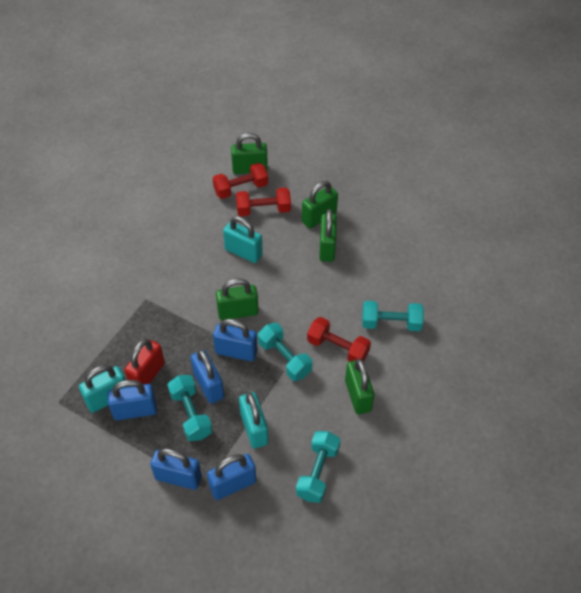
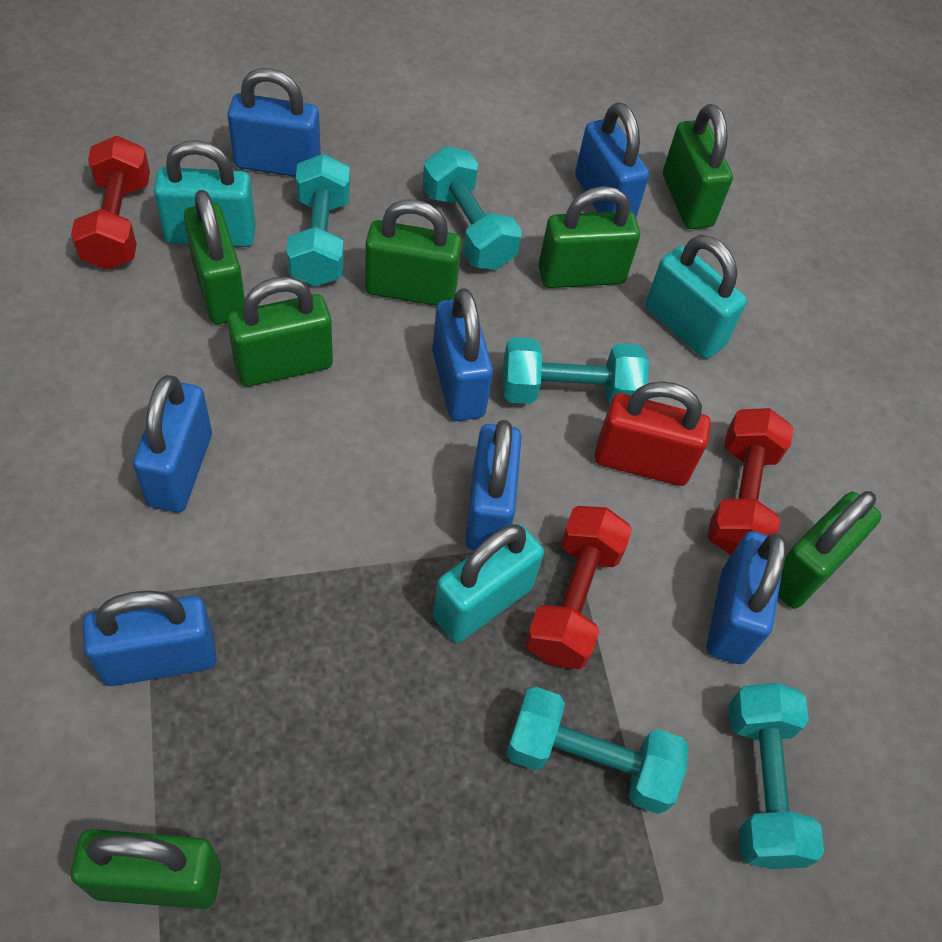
blue padlock: 5 -> 7
green padlock: 5 -> 7
turquoise dumbbell: 4 -> 5

